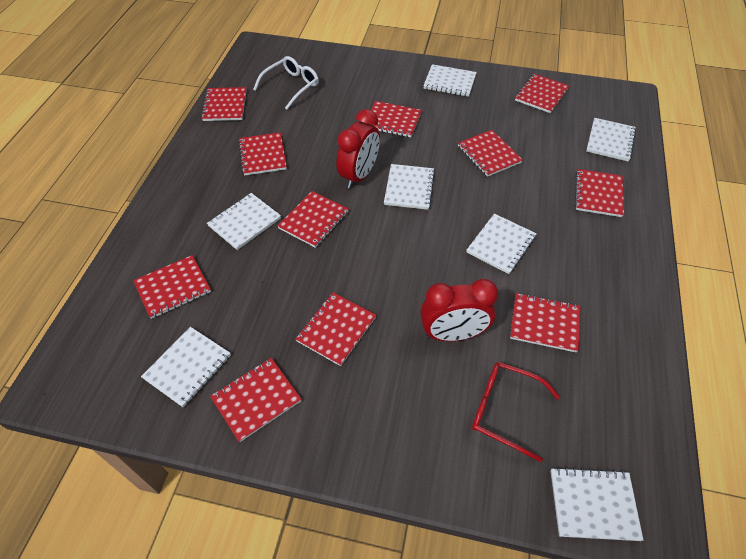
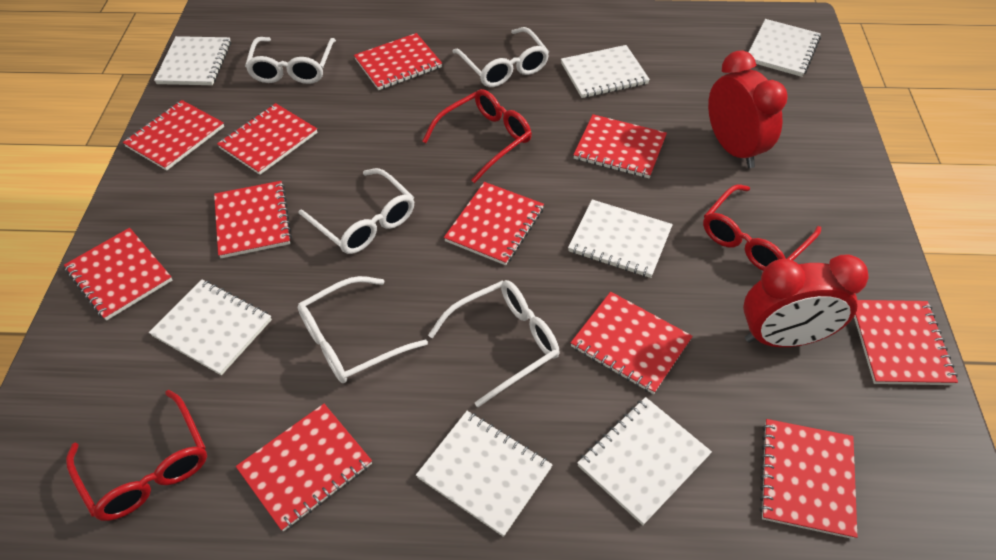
red glasses: 1 -> 3
white glasses: 1 -> 5

